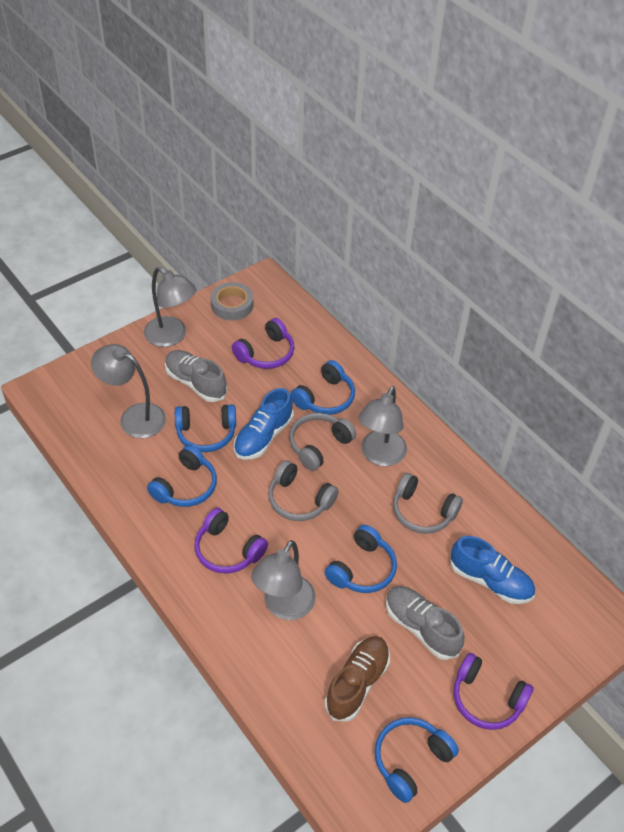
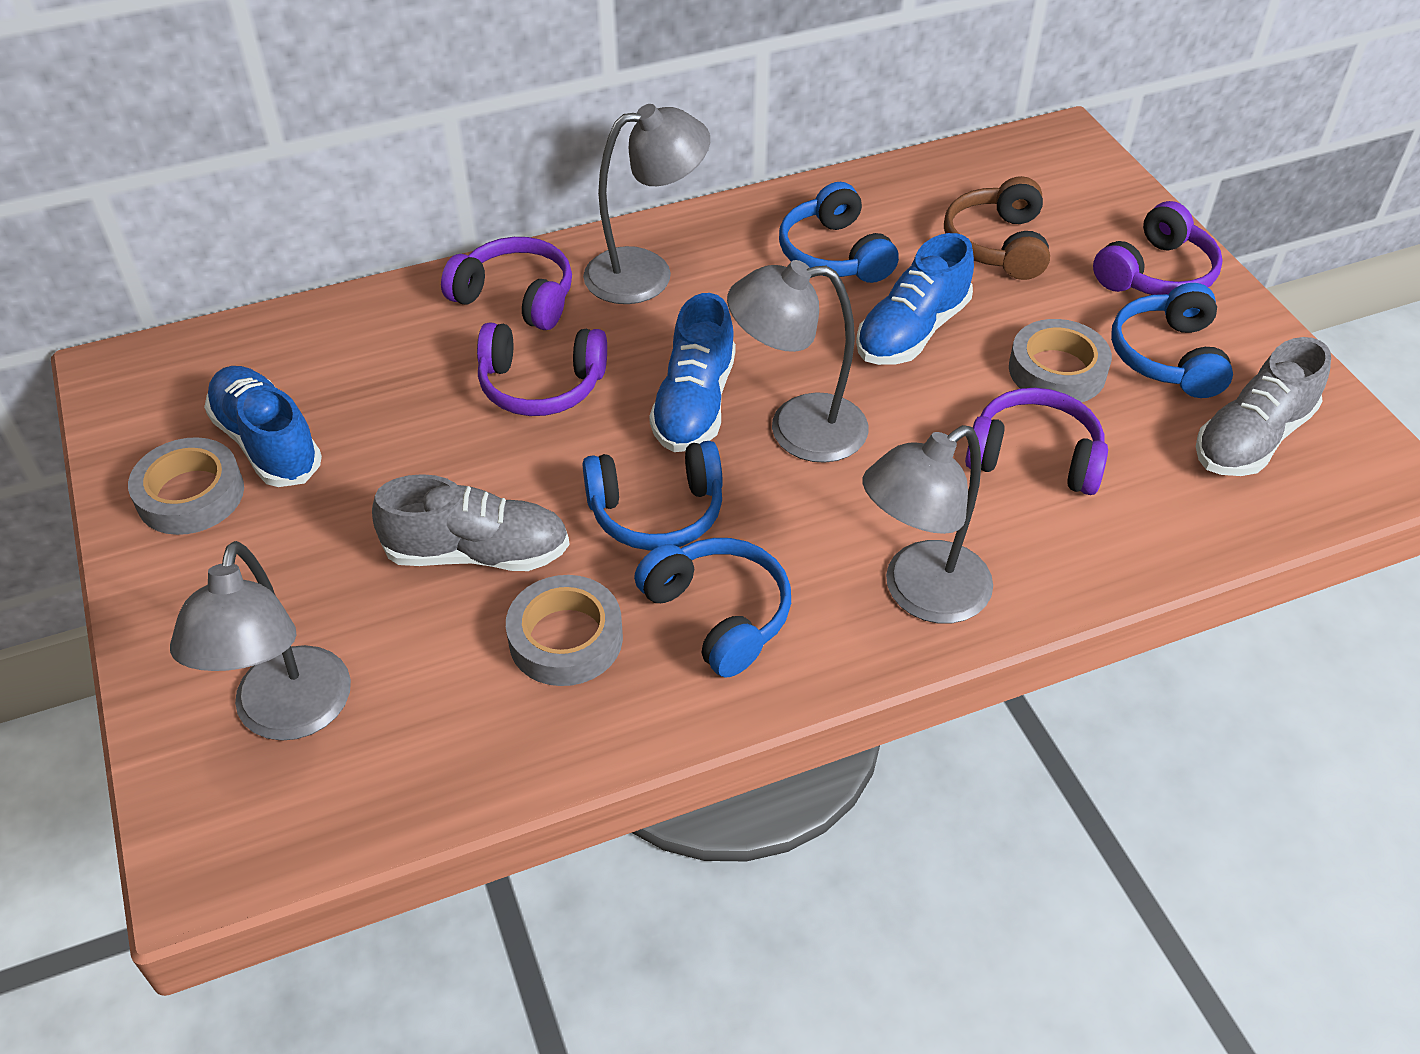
blue headphones: 5 -> 4
blue shoe: 2 -> 3
brown headphones: 0 -> 1
brown shoe: 1 -> 0
grey headphones: 3 -> 0
grey tape: 1 -> 3
purple headphones: 3 -> 4

